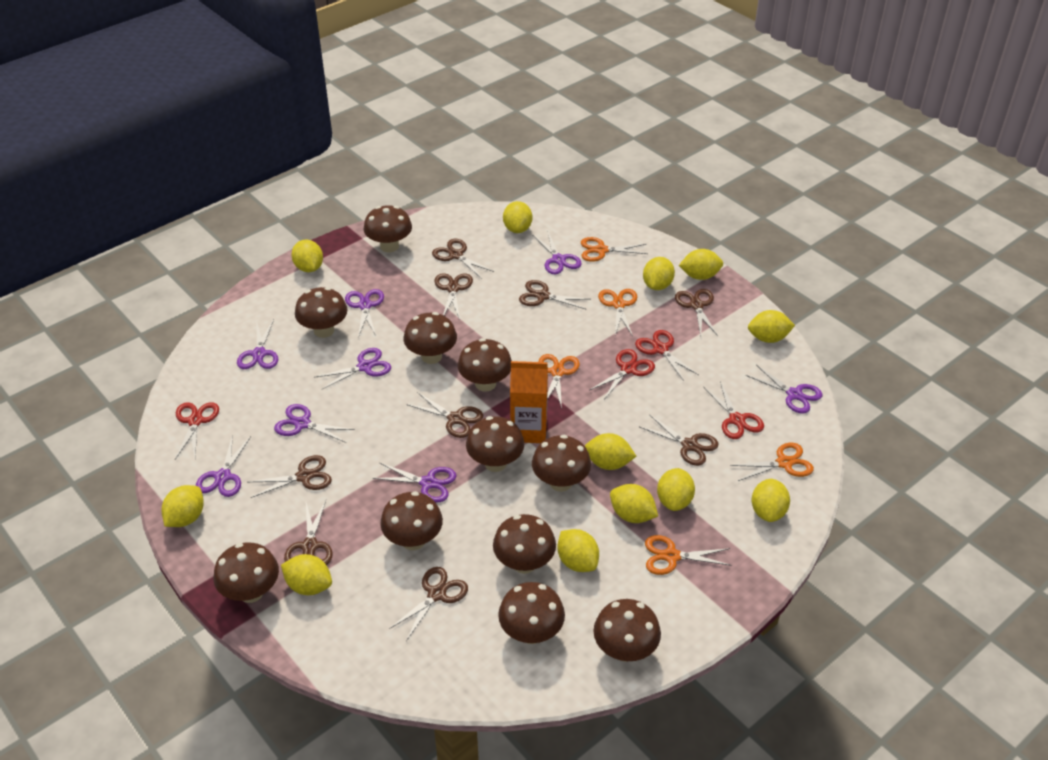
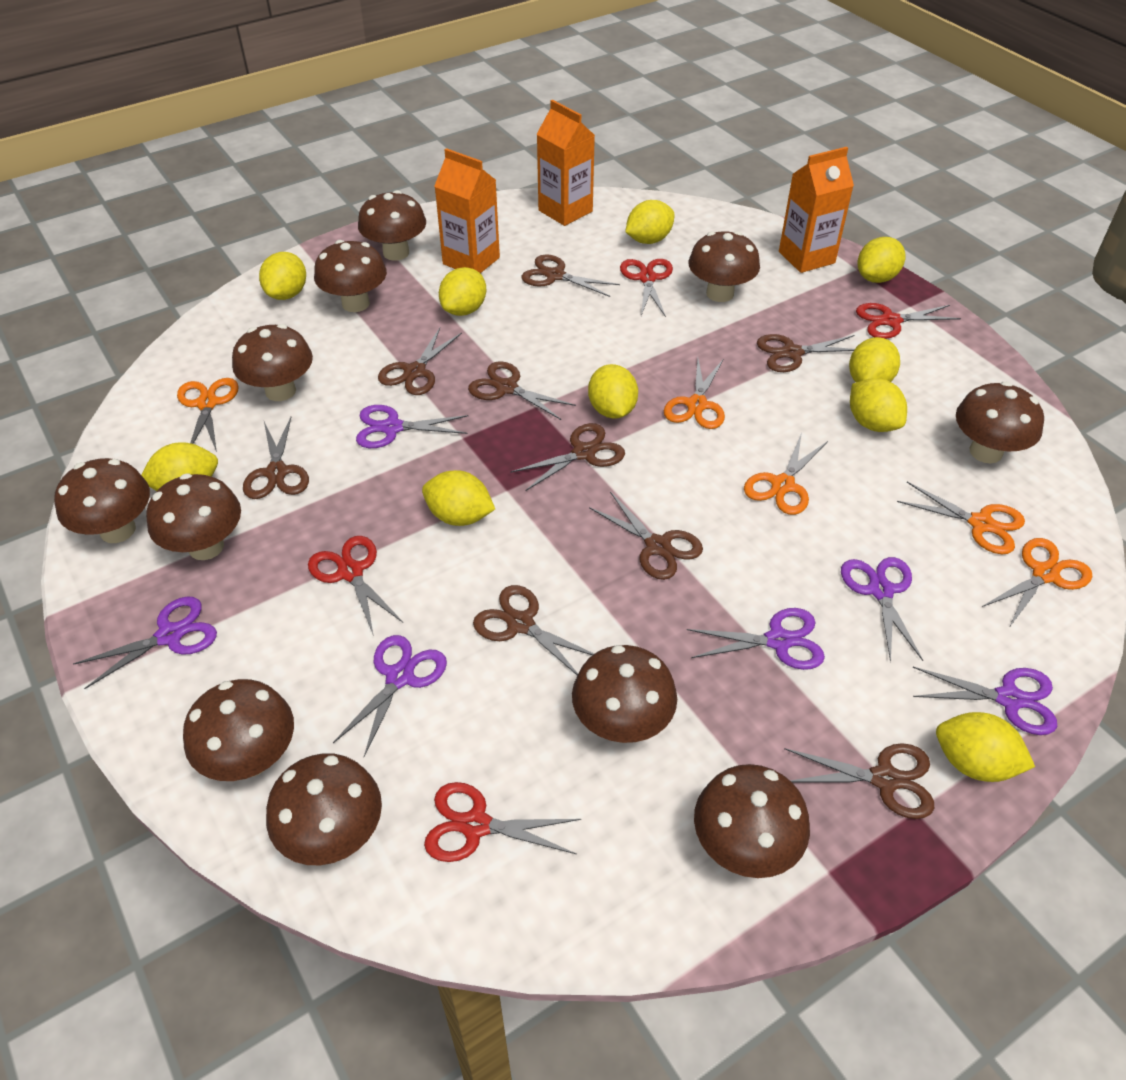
orange carton: 1 -> 3
purple scissors: 8 -> 6
yellow lemon: 12 -> 10

